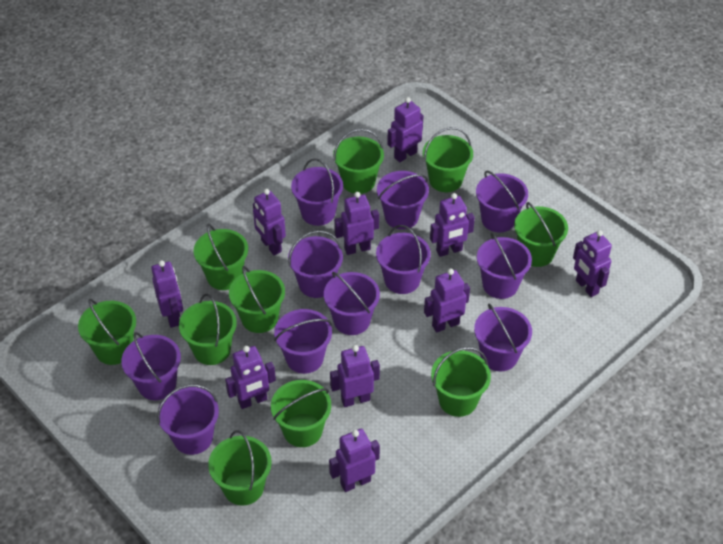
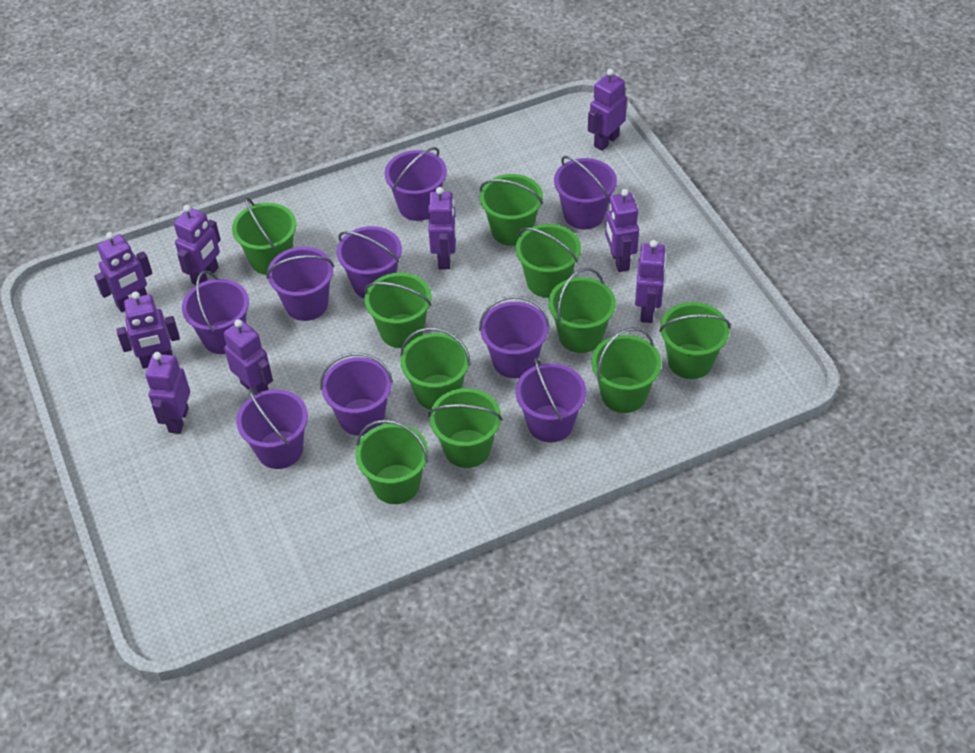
purple bucket: 11 -> 9
purple robot: 10 -> 9

